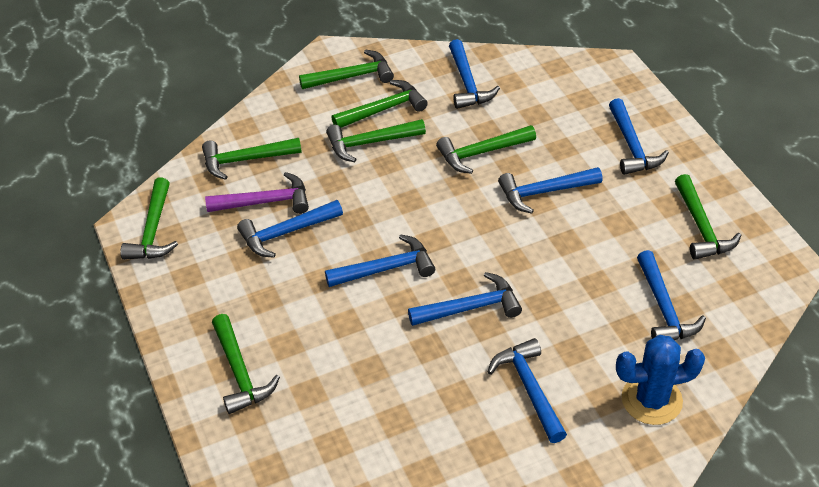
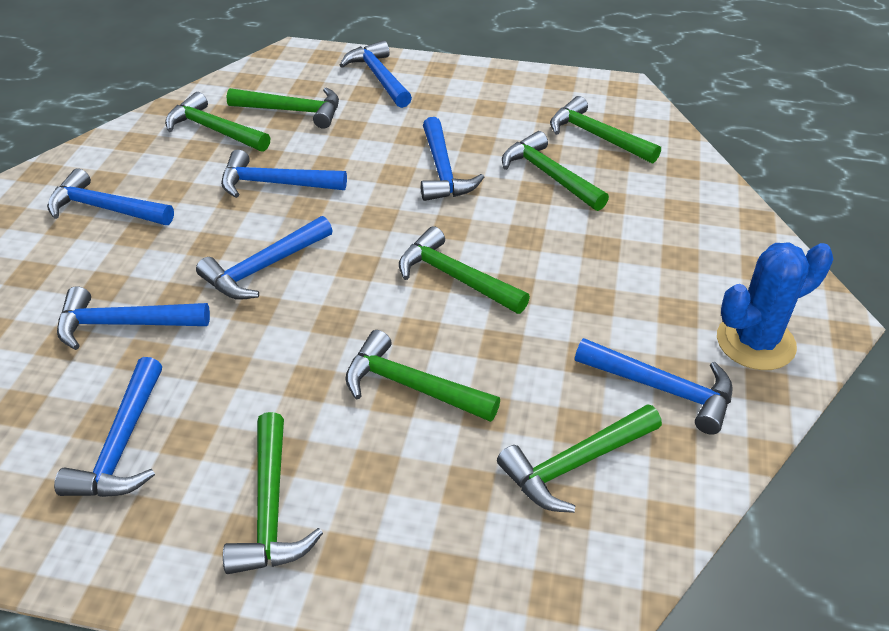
purple hammer: 1 -> 0

